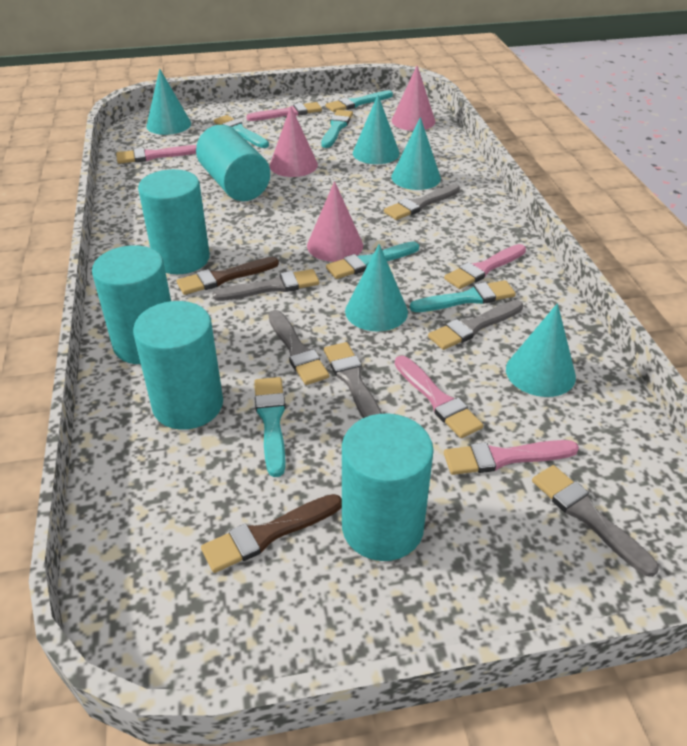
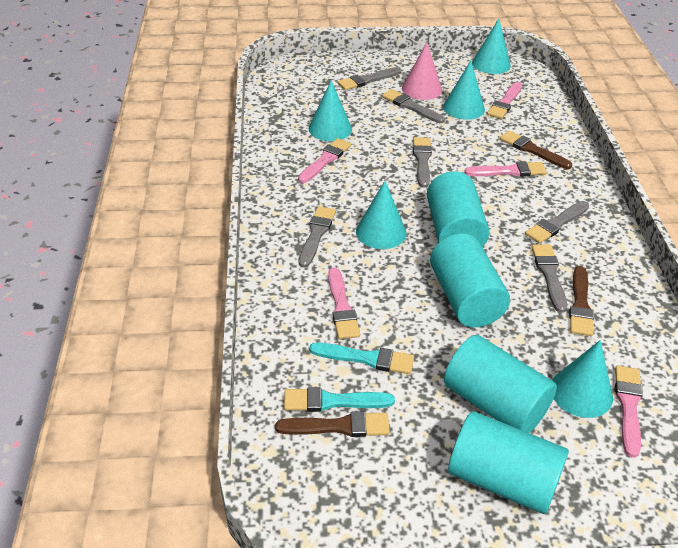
brown brush: 2 -> 3
pink cone: 3 -> 1
turquoise brush: 6 -> 2
turquoise cylinder: 5 -> 4

